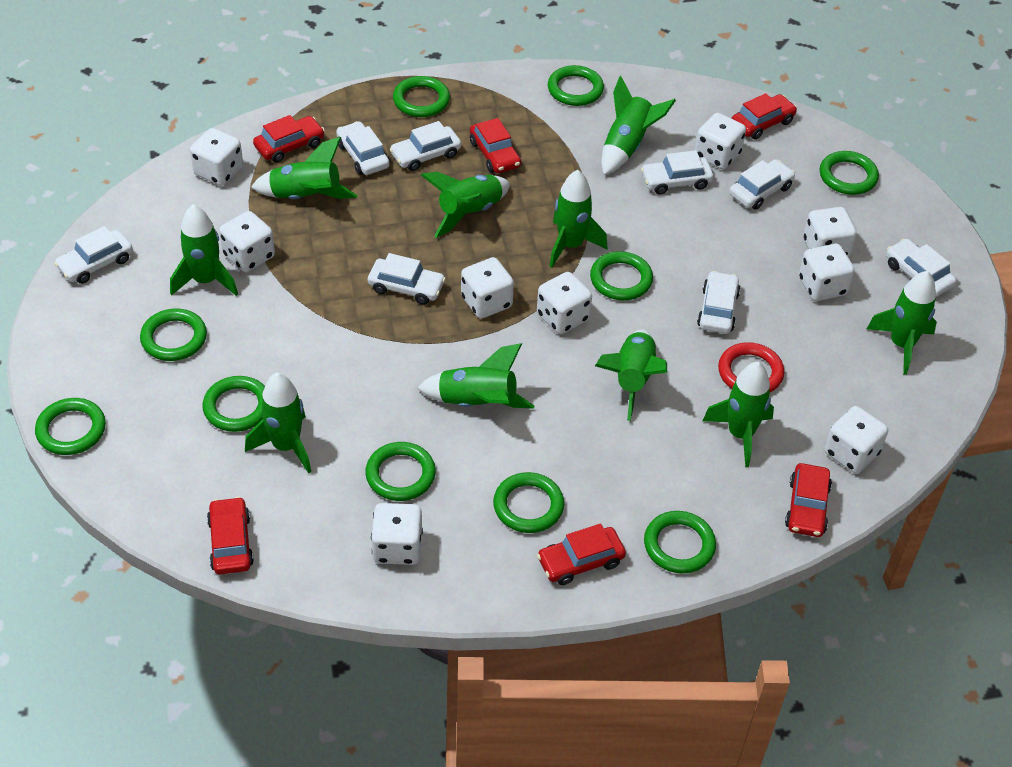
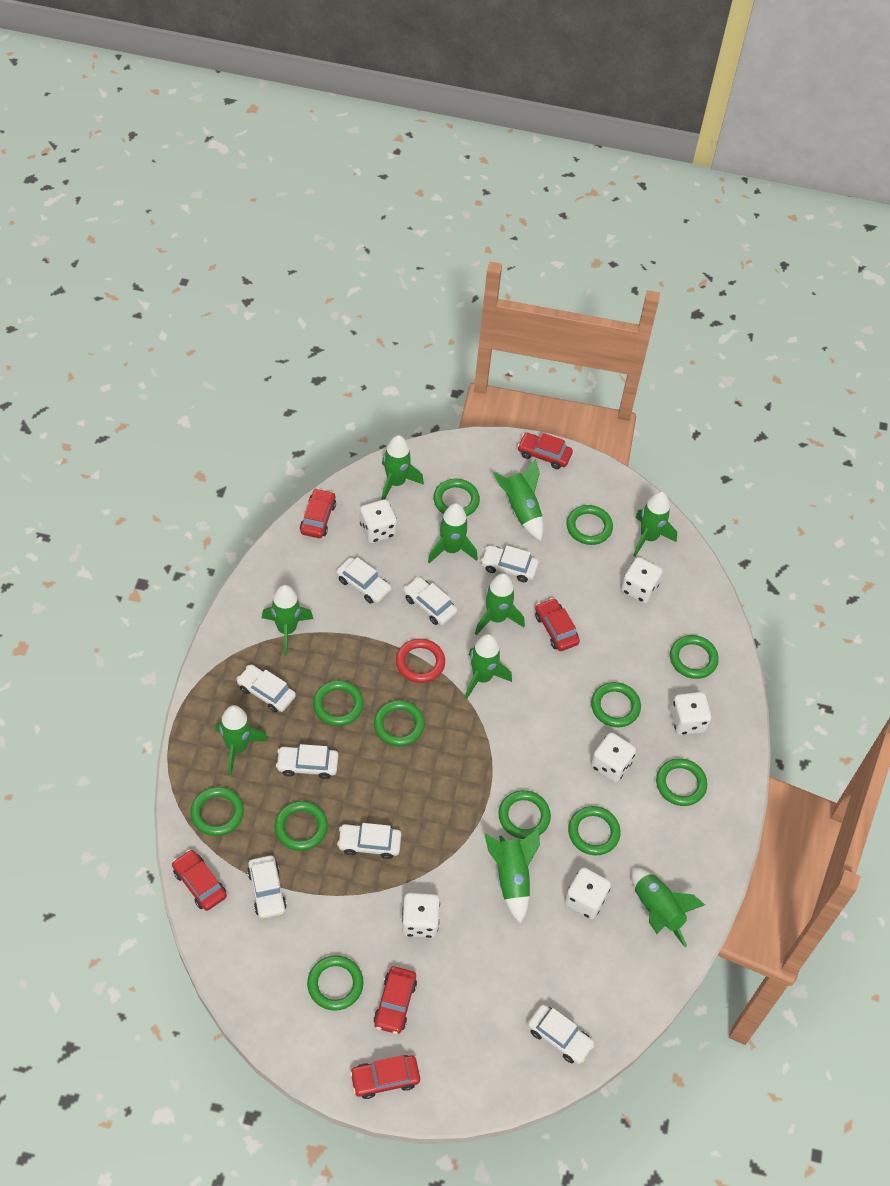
green ring: 10 -> 12
white dice: 9 -> 6

